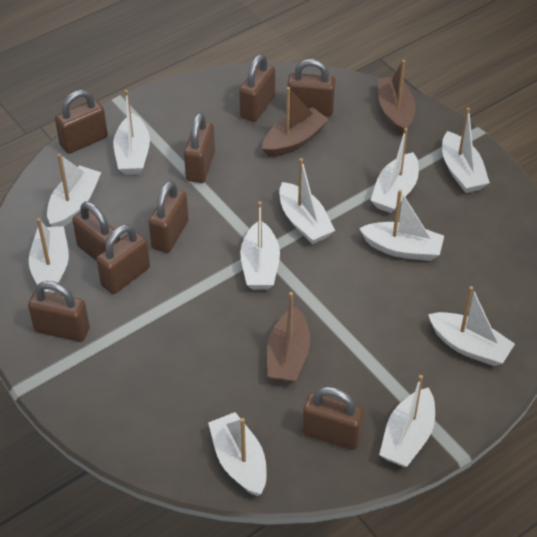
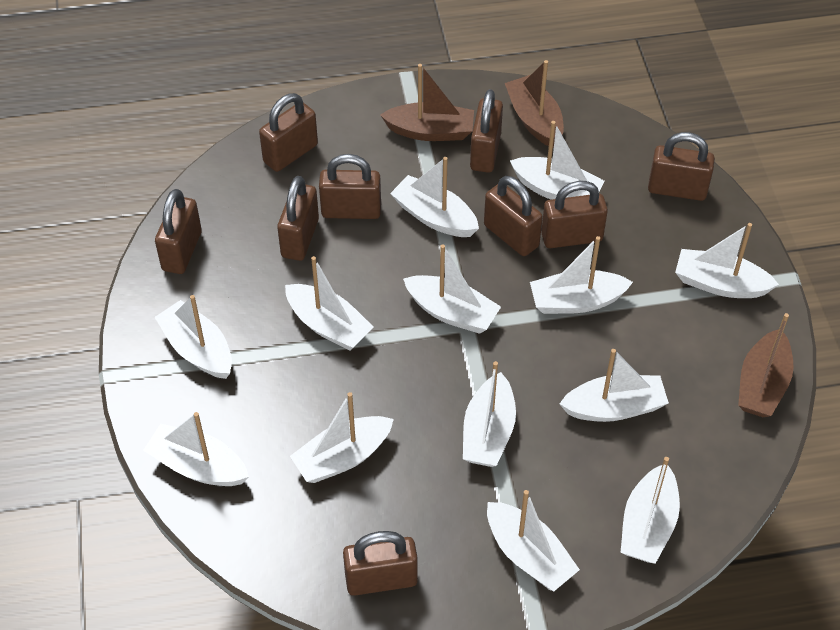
white boat: 11 -> 13

